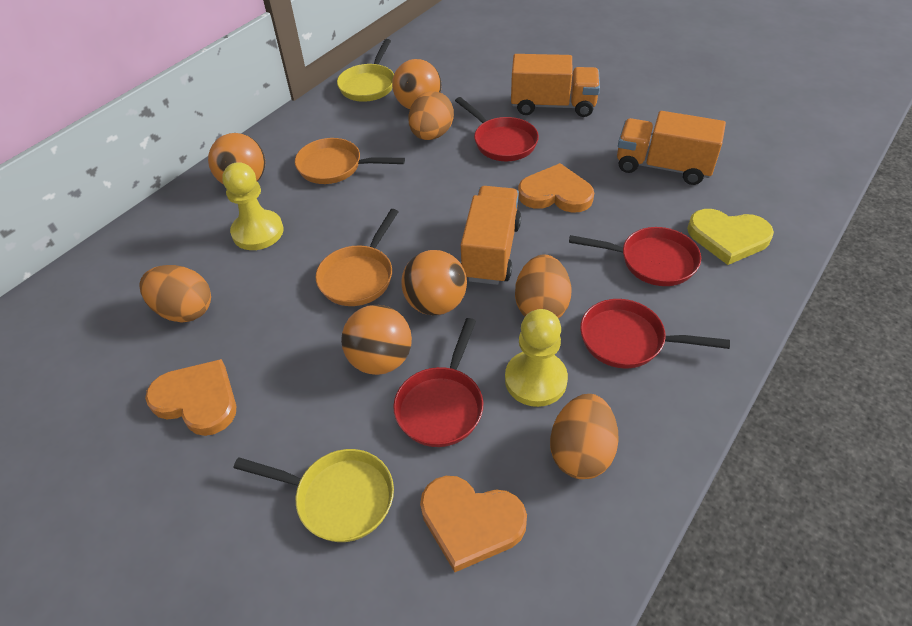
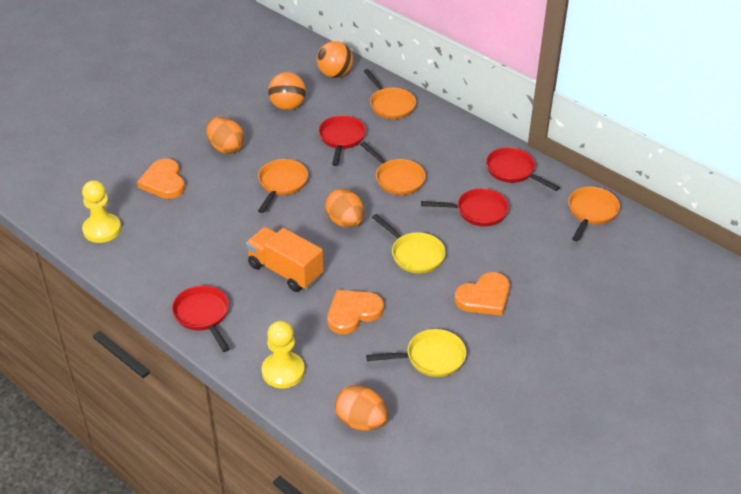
orange ball: 4 -> 2
orange egg: 4 -> 3
orange pan: 2 -> 4
orange truck: 3 -> 1
yellow heart: 1 -> 0

